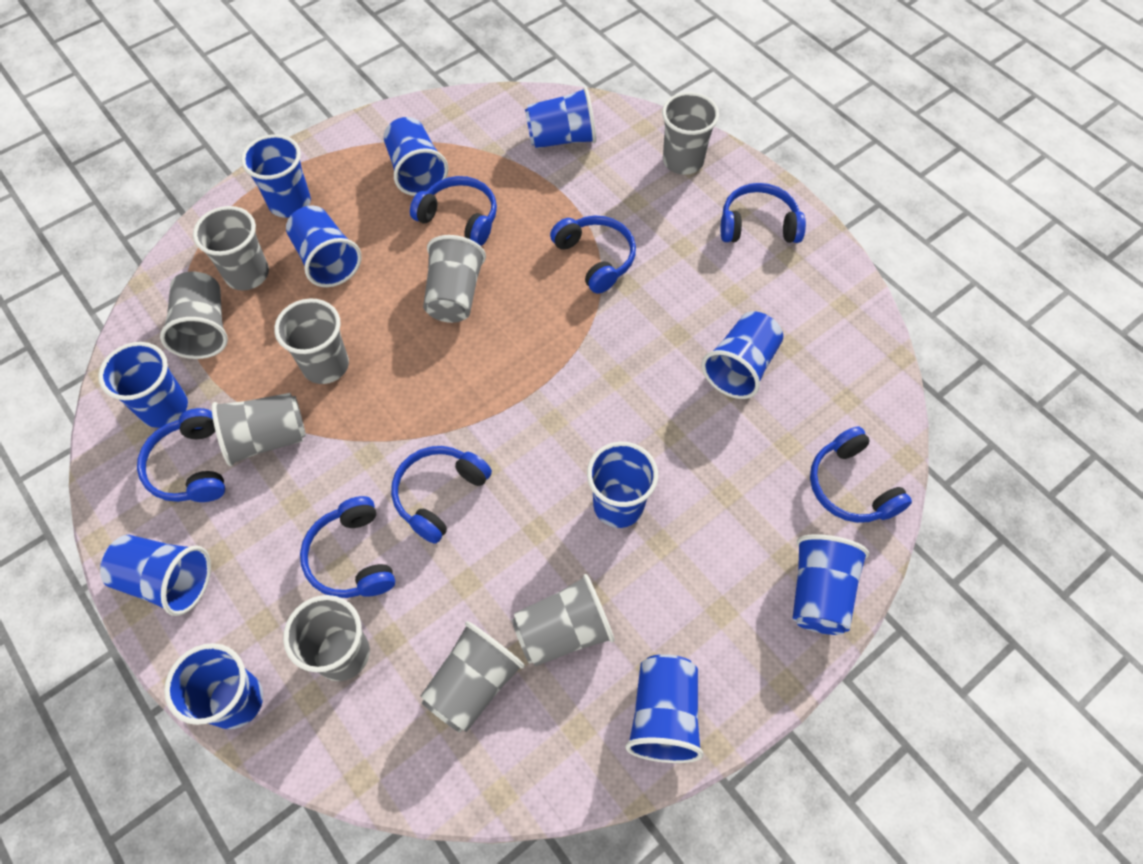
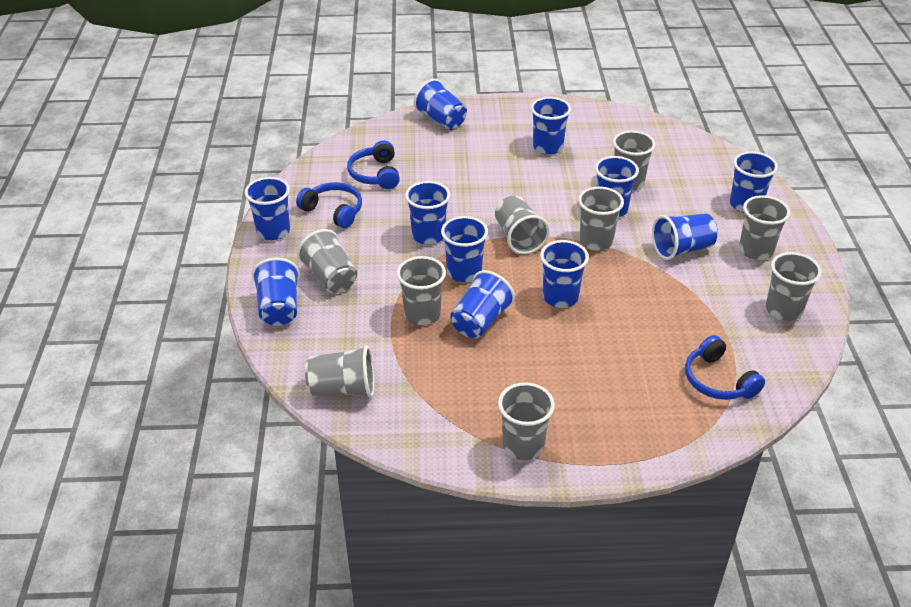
blue headphones: 7 -> 3

